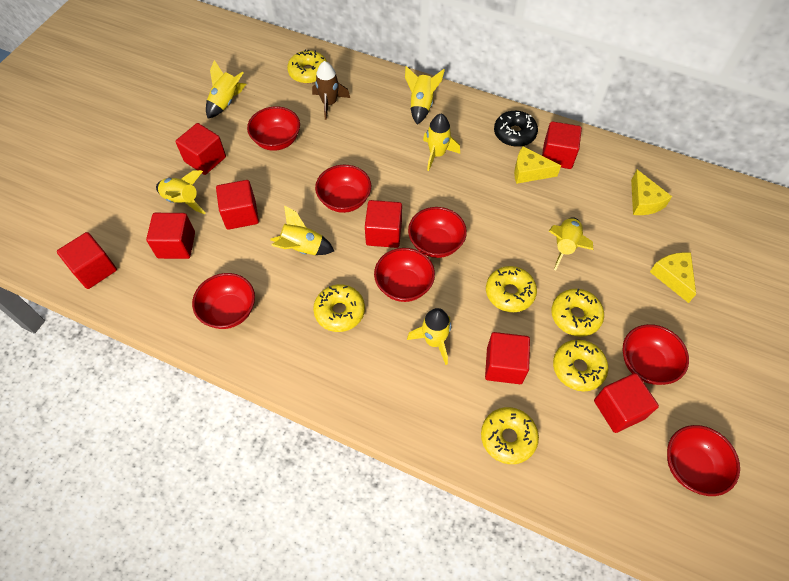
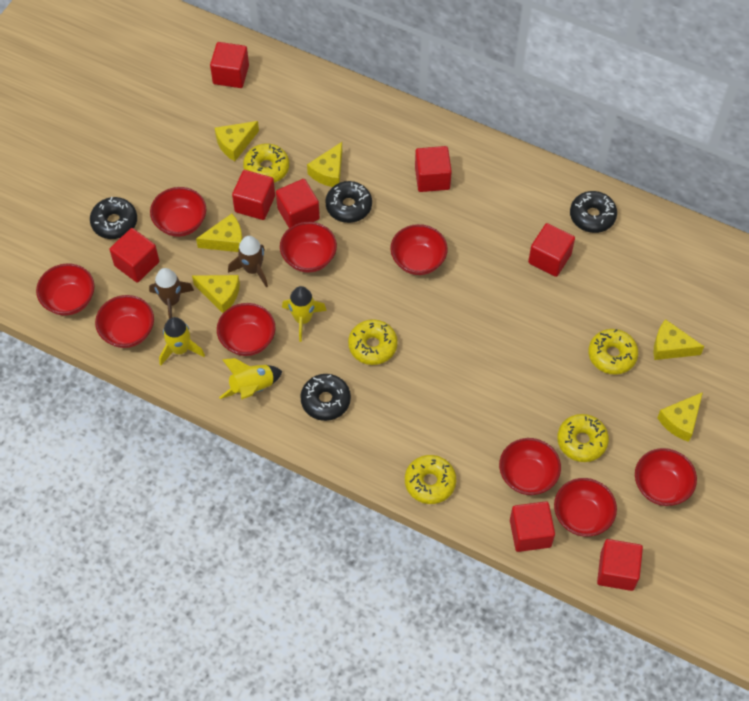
black donut: 1 -> 4
brown rocket: 1 -> 2
red bowl: 7 -> 9
yellow cheese: 3 -> 6
yellow donut: 6 -> 5
yellow rocket: 7 -> 3

